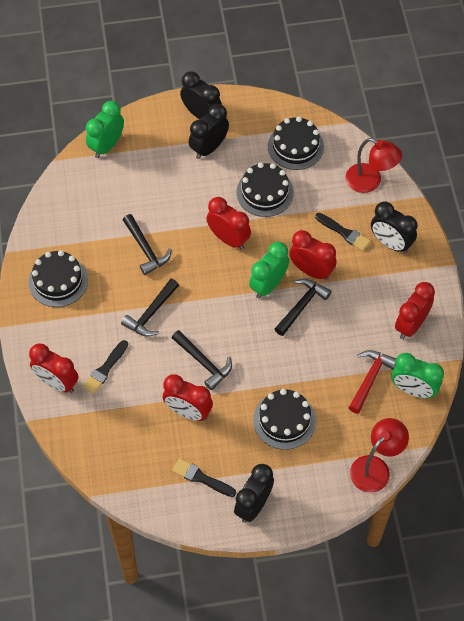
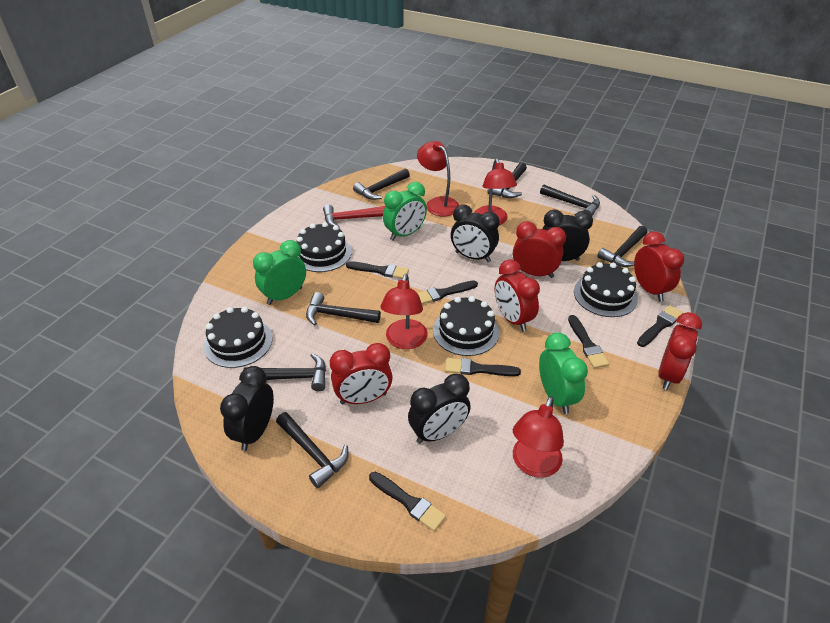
black brush: 3 -> 6
black hammer: 4 -> 7
red lamp: 2 -> 4

